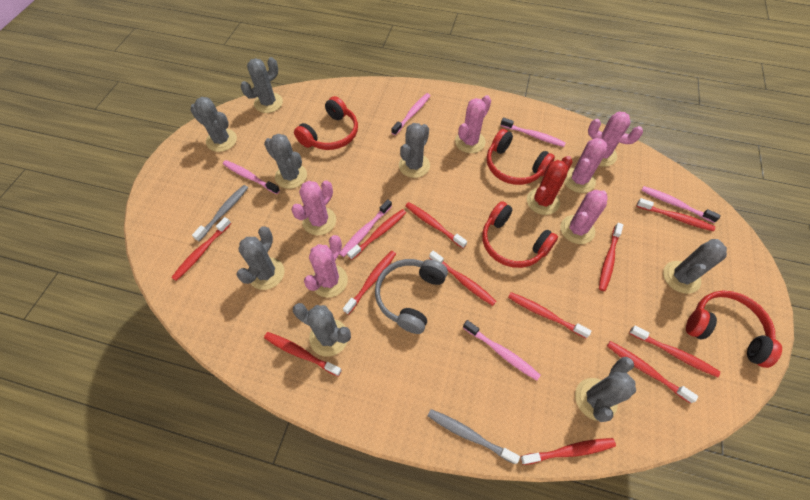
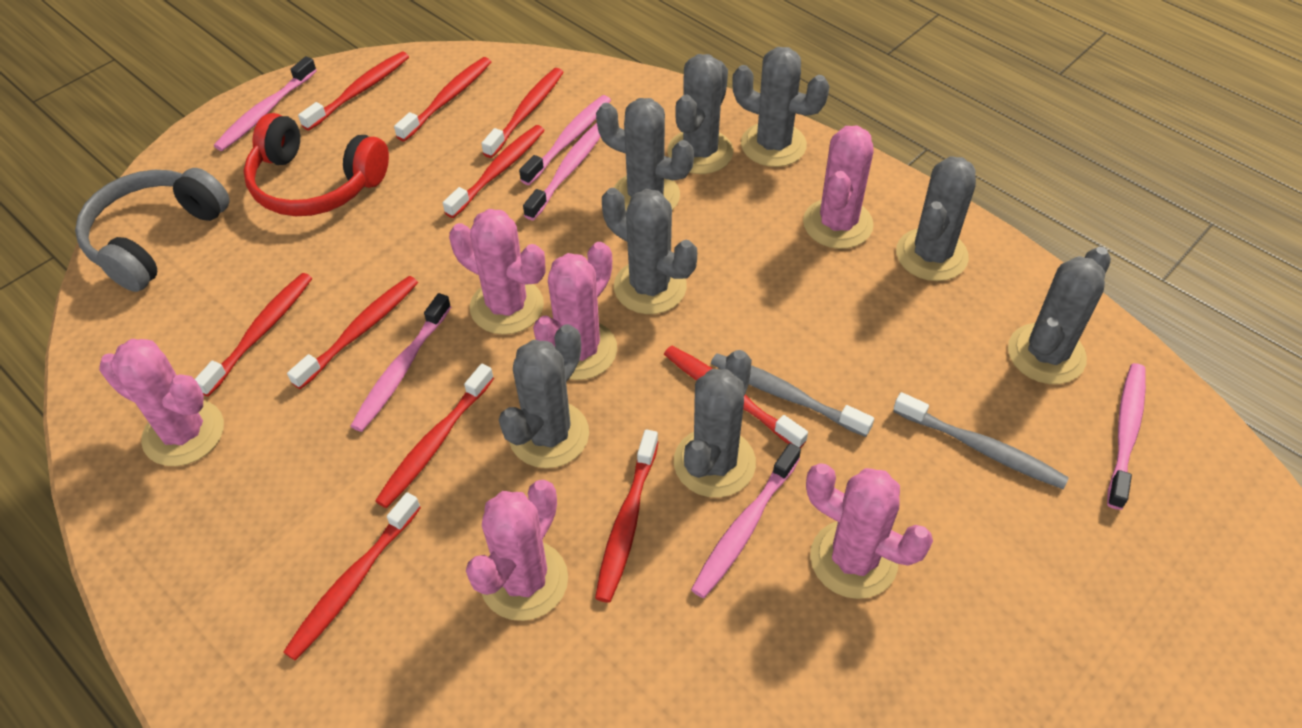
red cactus: 1 -> 0
red headphones: 4 -> 1
red toothbrush: 12 -> 10

